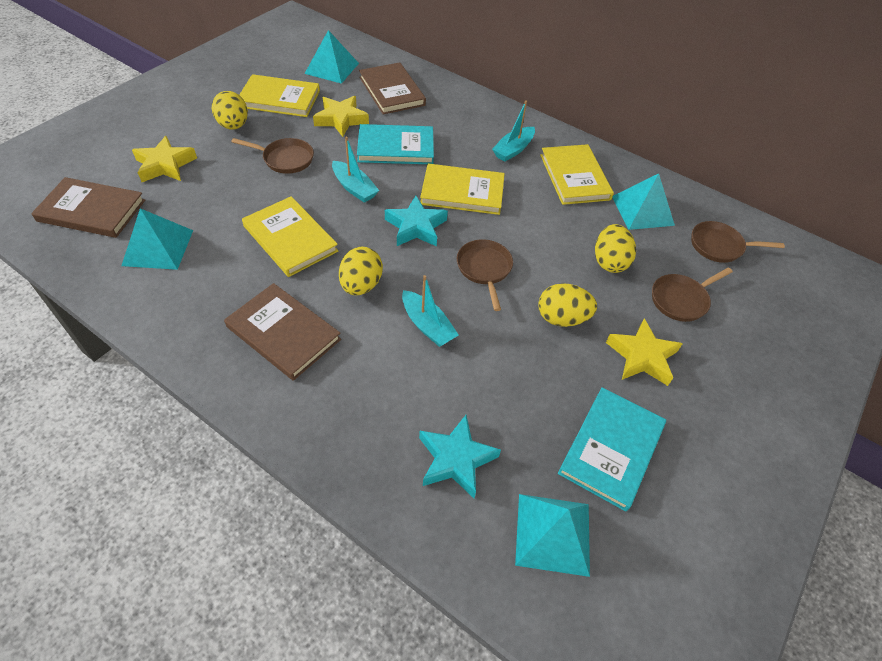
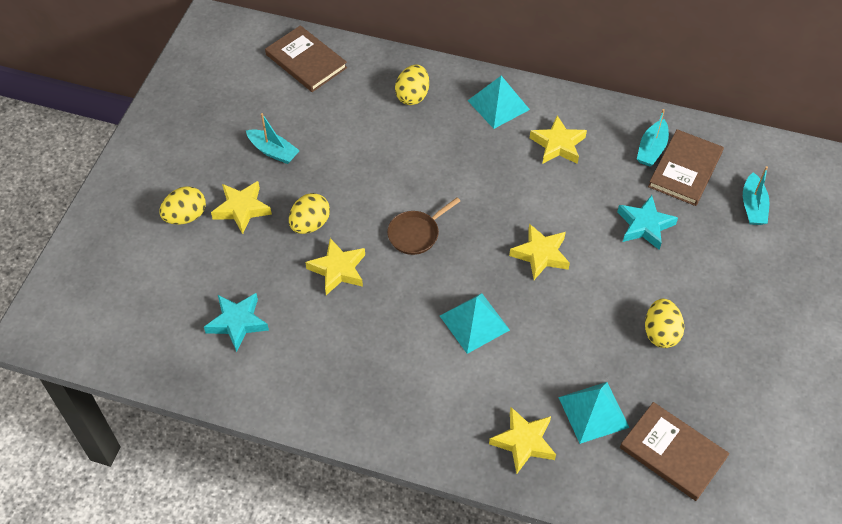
brown pan: 4 -> 1
turquoise book: 2 -> 0
turquoise pyramid: 4 -> 3
yellow book: 4 -> 0
yellow star: 3 -> 5

